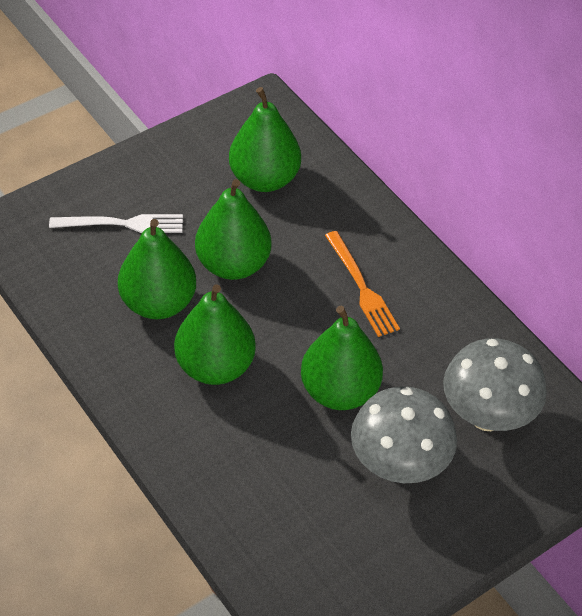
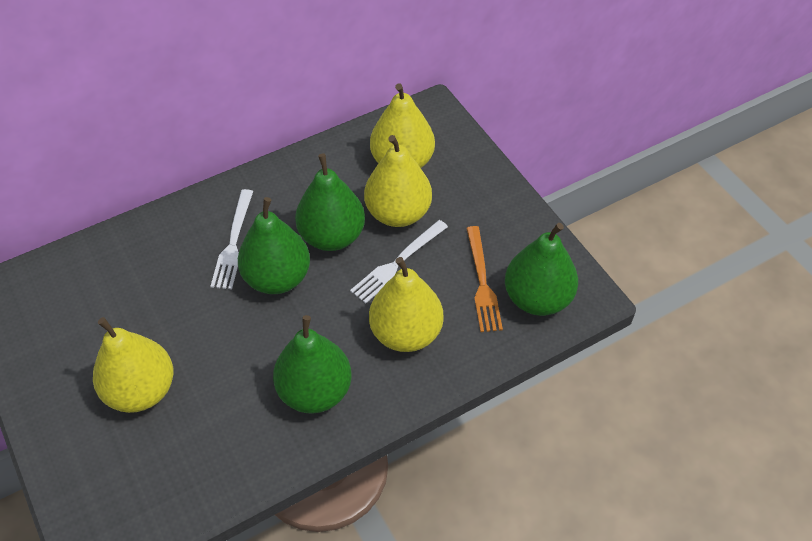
green pear: 5 -> 4
grey mushroom: 2 -> 0
white fork: 1 -> 2
yellow pear: 0 -> 4

